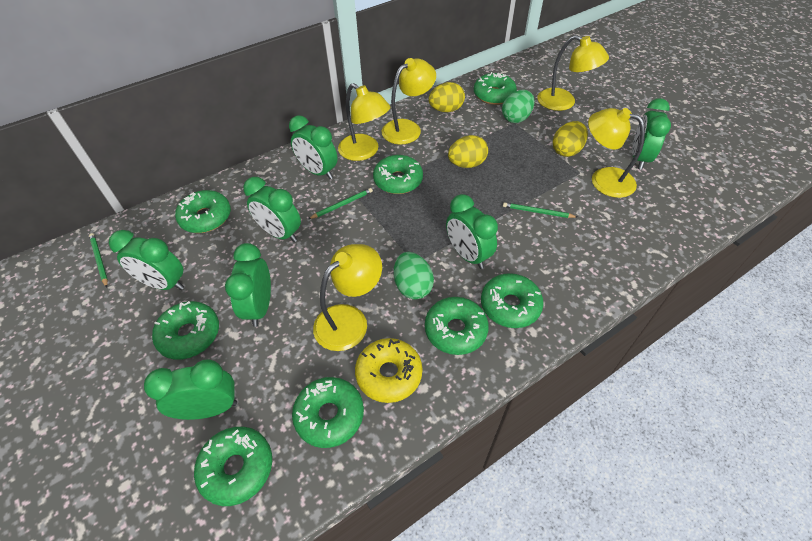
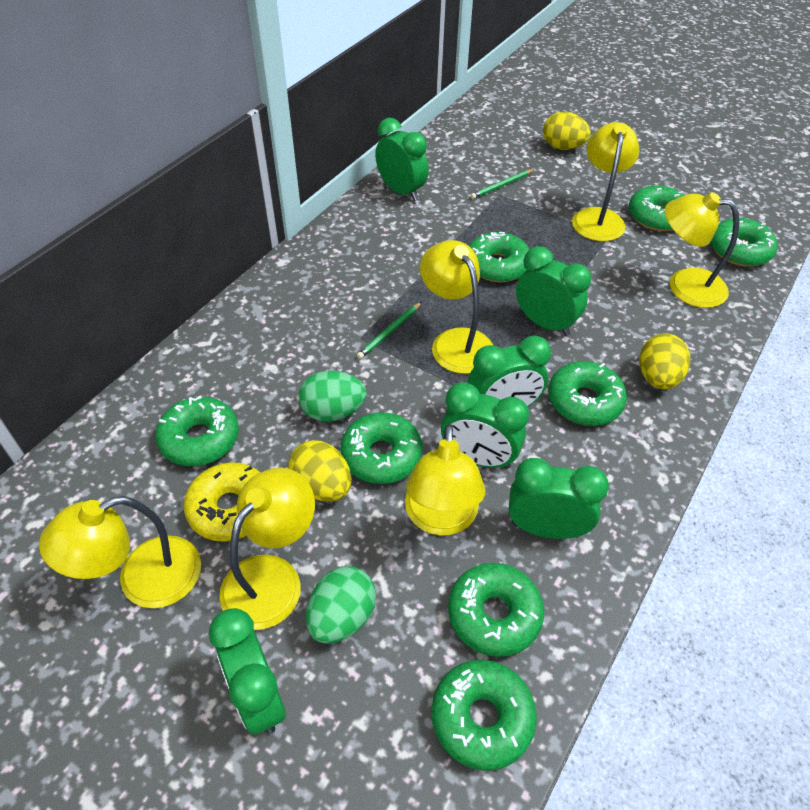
green clock: 7 -> 6
green pencil: 3 -> 2
yellow lamp: 5 -> 6

